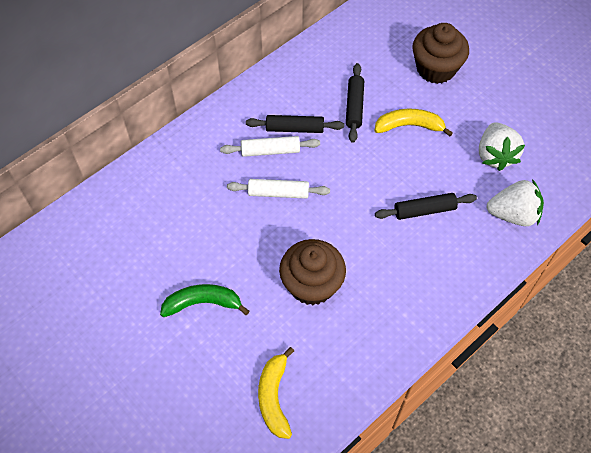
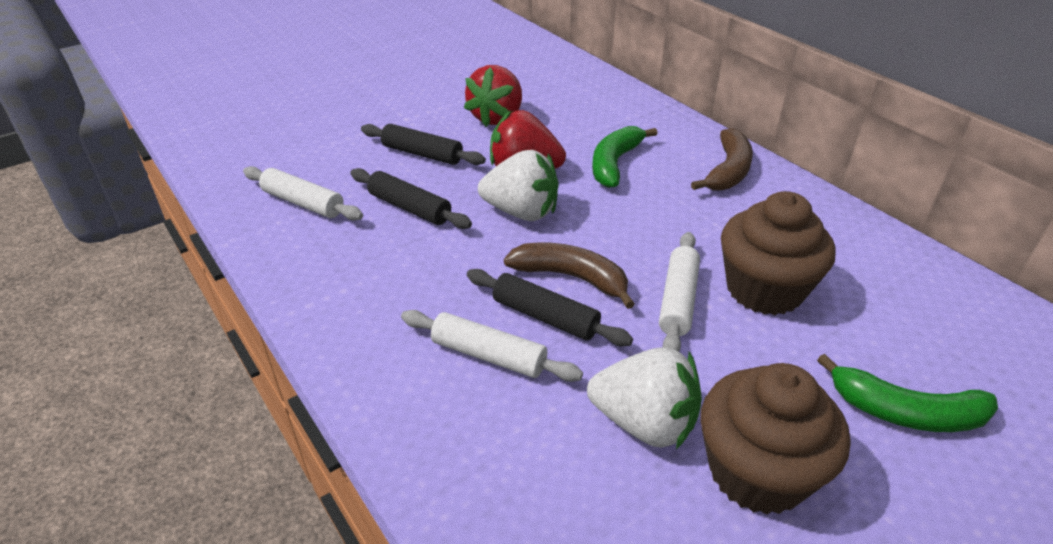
brown banana: 0 -> 2
green banana: 1 -> 2
red strawberry: 0 -> 2
white rolling pin: 2 -> 3
yellow banana: 2 -> 0

